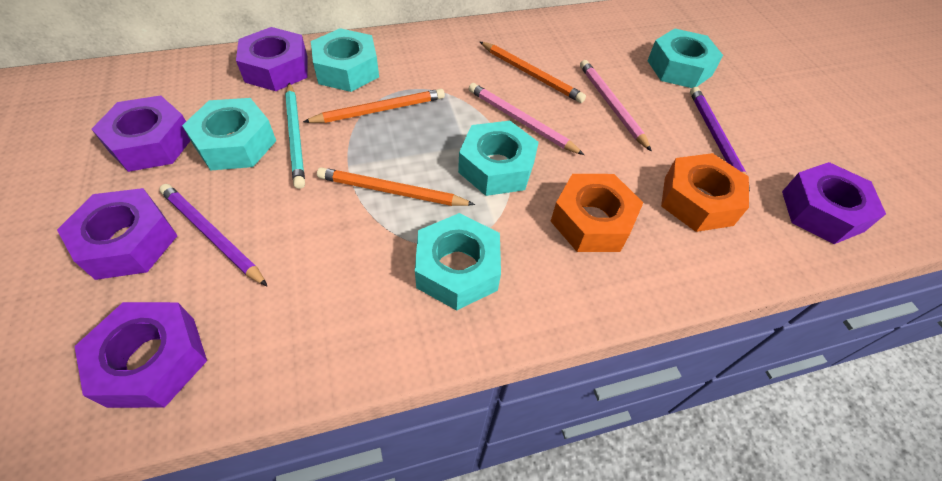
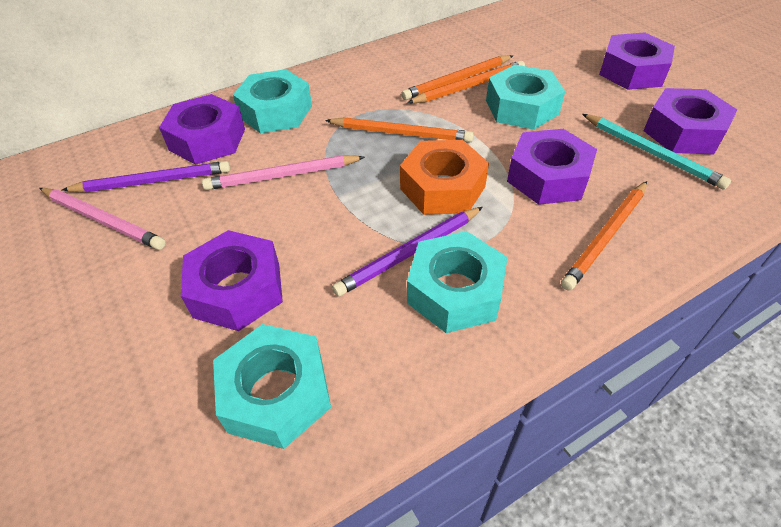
orange nut: 2 -> 1
orange pencil: 3 -> 4
turquoise nut: 5 -> 4

